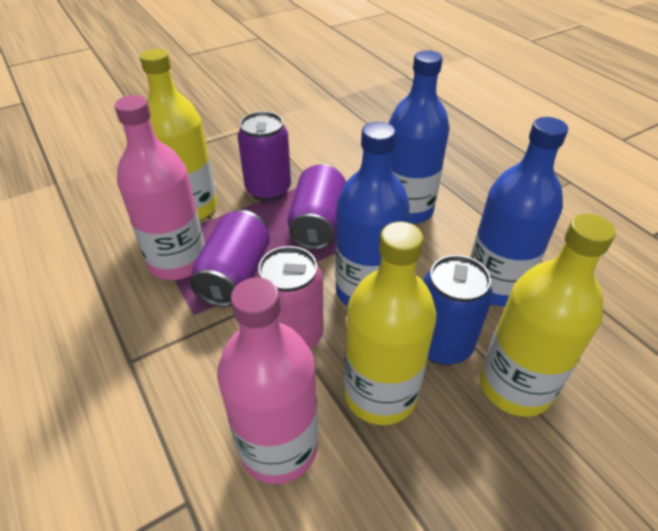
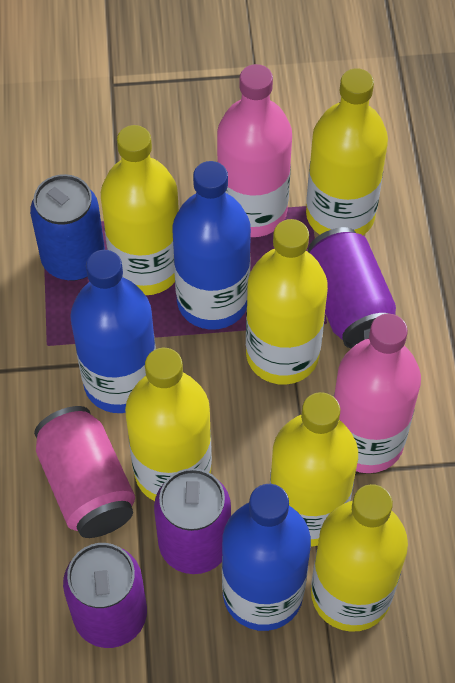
yellow bottle: 3 -> 6

